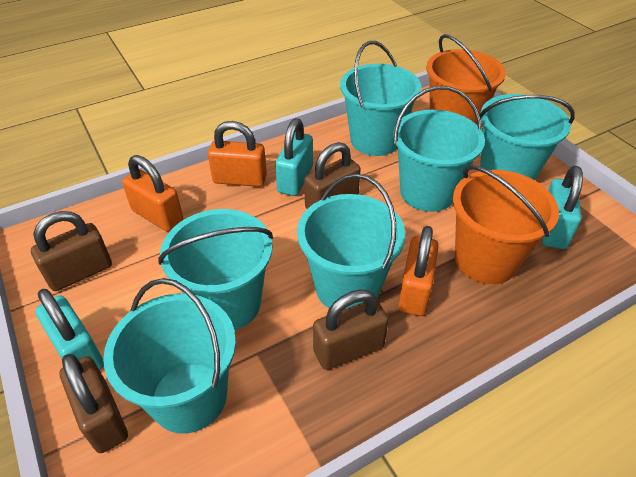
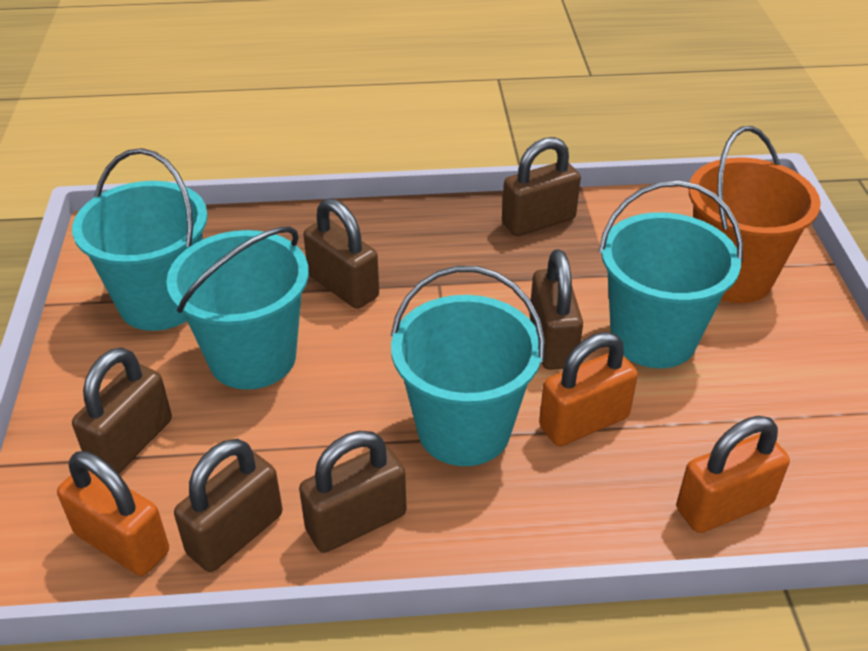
brown padlock: 4 -> 6
orange bucket: 2 -> 1
turquoise bucket: 6 -> 4
turquoise padlock: 3 -> 0

